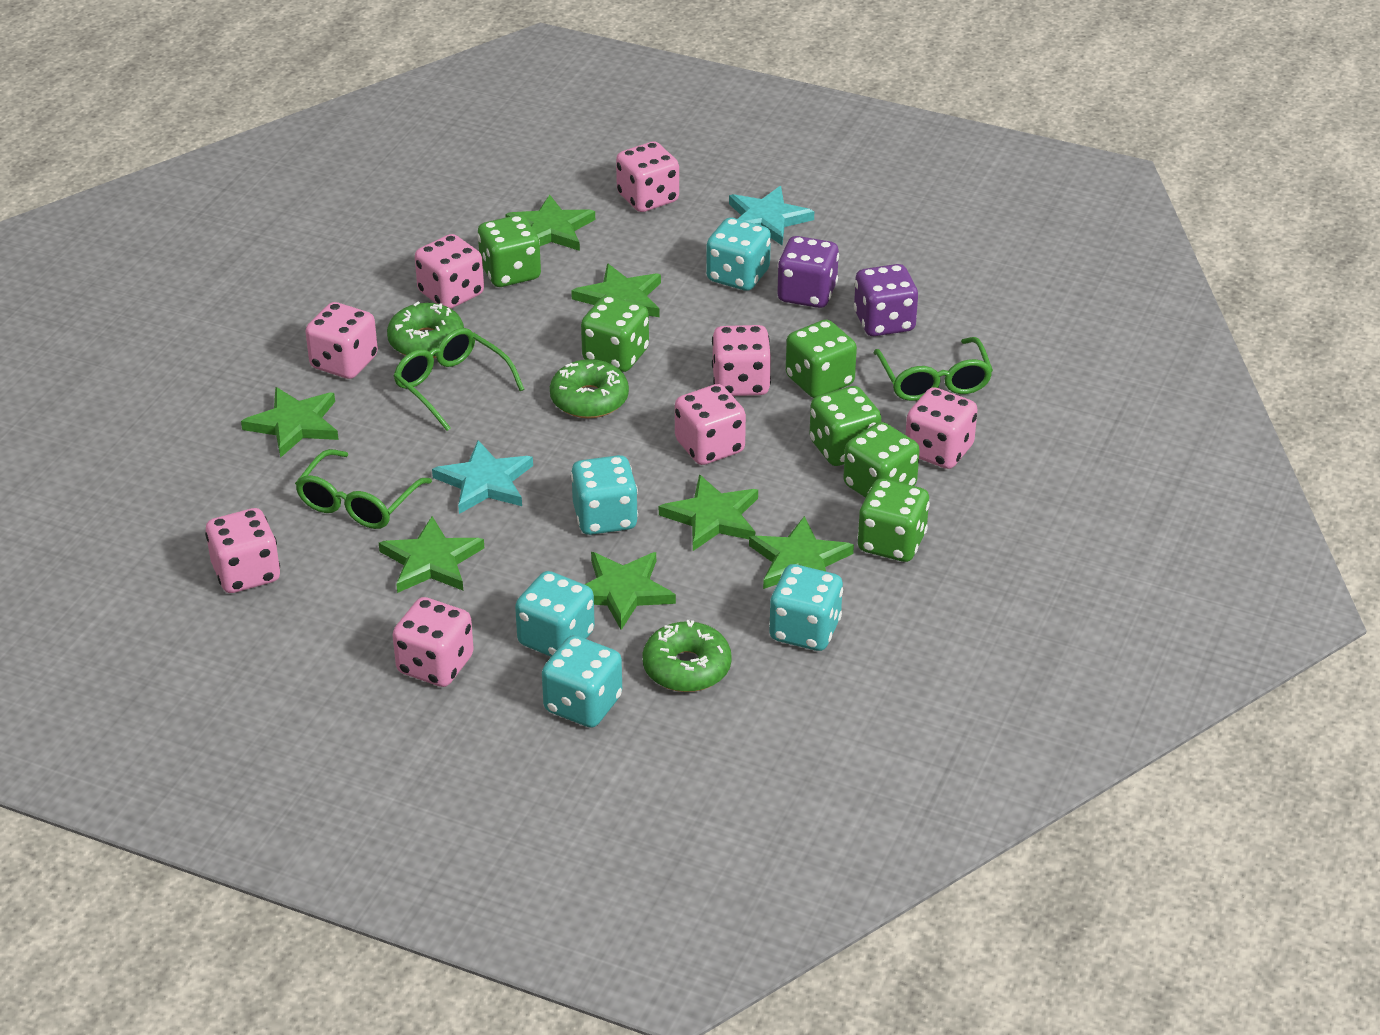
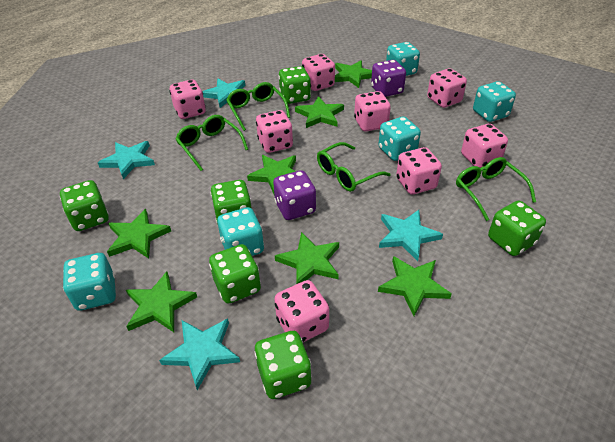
green donut: 3 -> 0
green glasses: 3 -> 4
turquoise star: 2 -> 4

